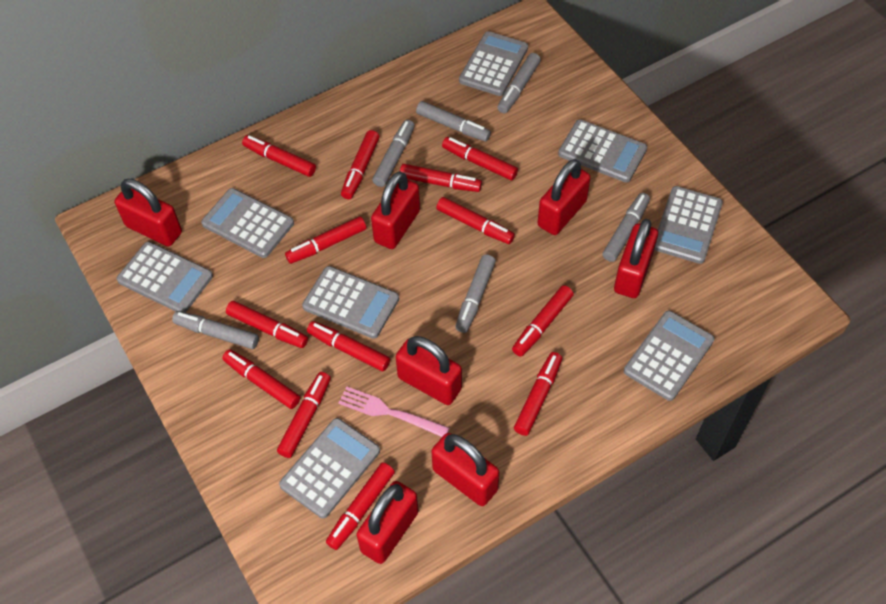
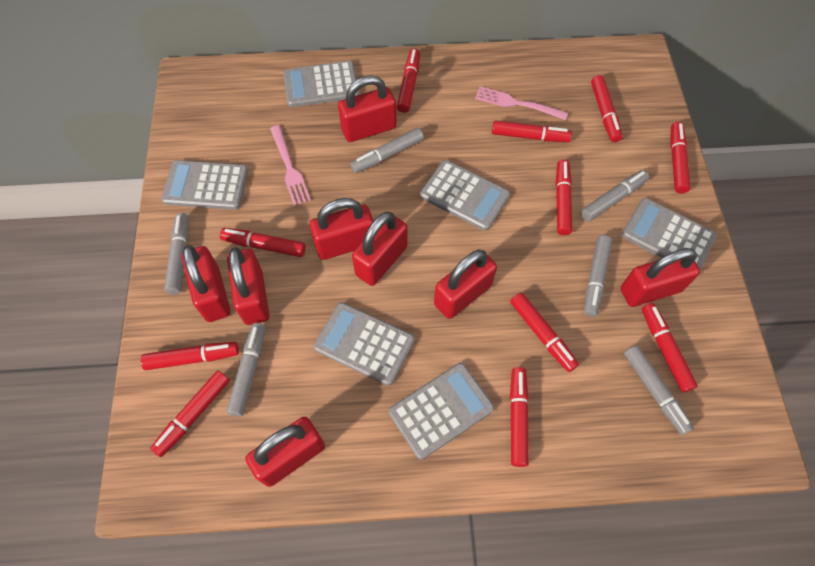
grey calculator: 8 -> 6
pink fork: 1 -> 2
red marker: 13 -> 11
red padlock: 7 -> 8

